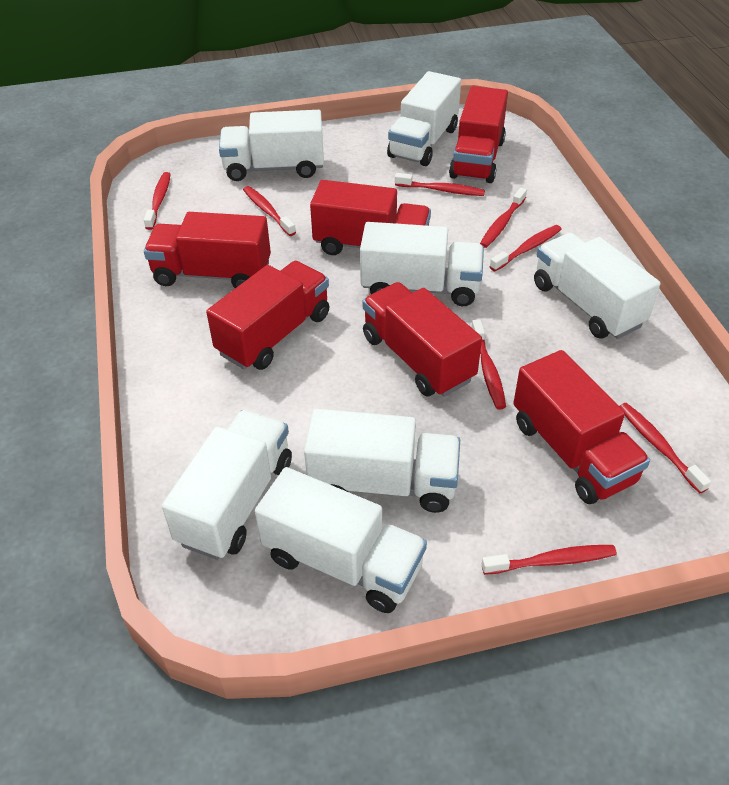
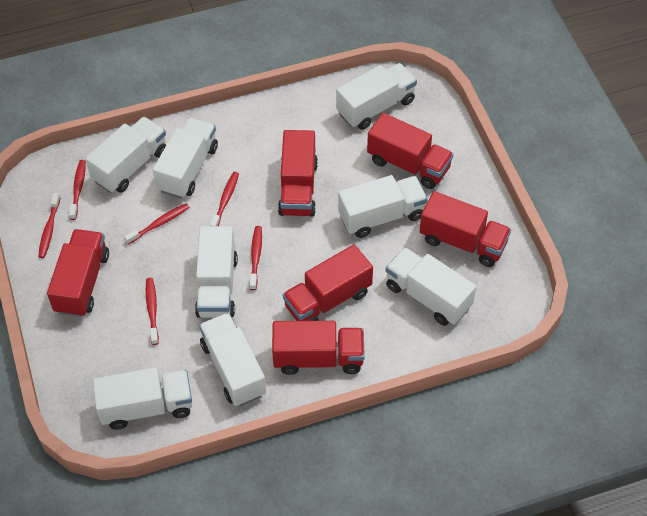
red toothbrush: 8 -> 6
white truck: 7 -> 8

